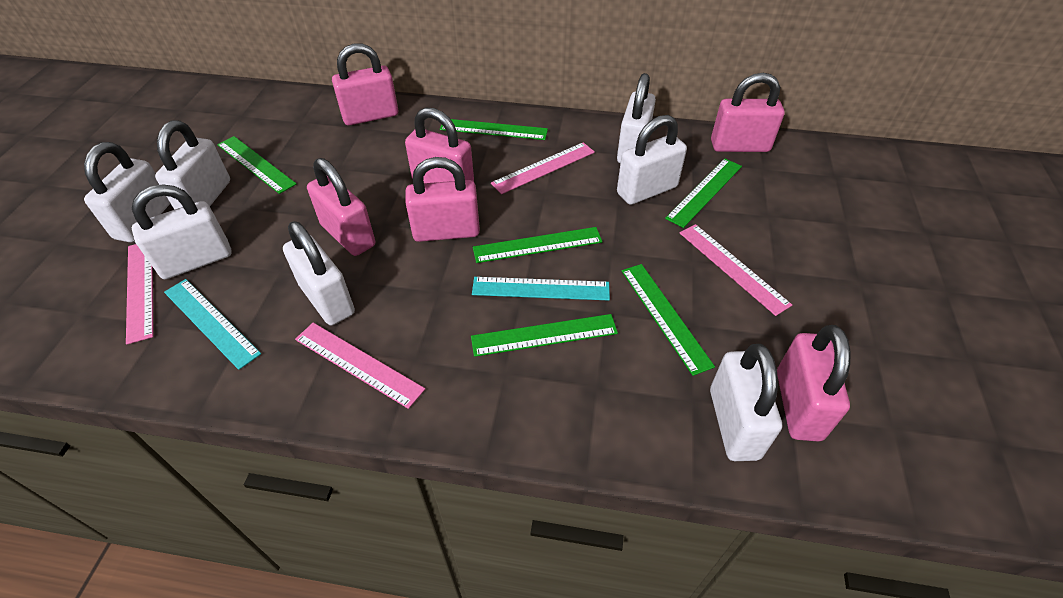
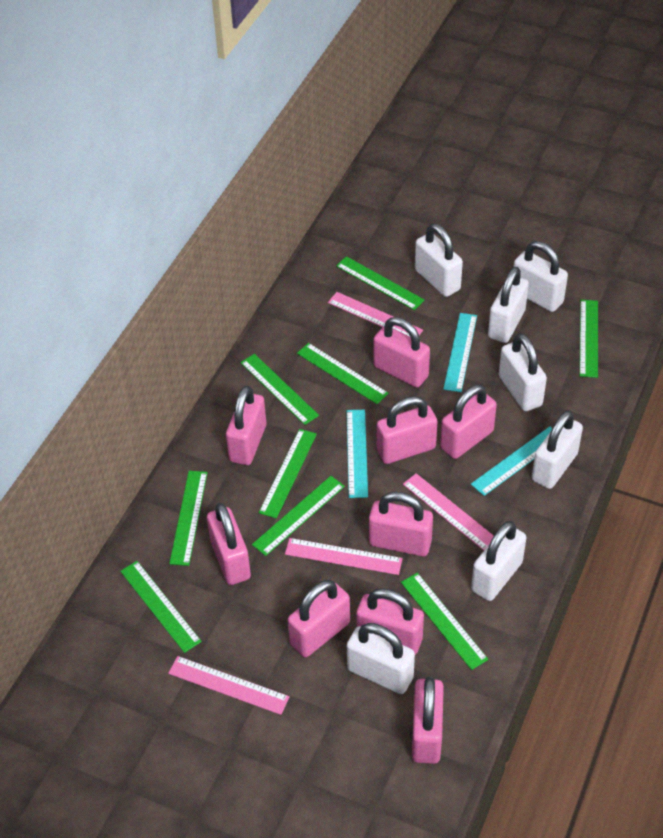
green ruler: 6 -> 9
pink padlock: 6 -> 9
turquoise ruler: 2 -> 3

